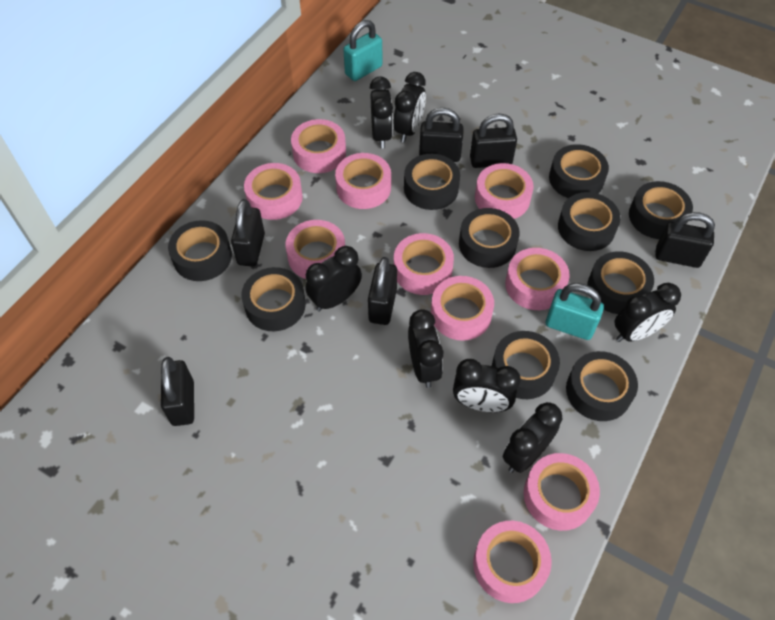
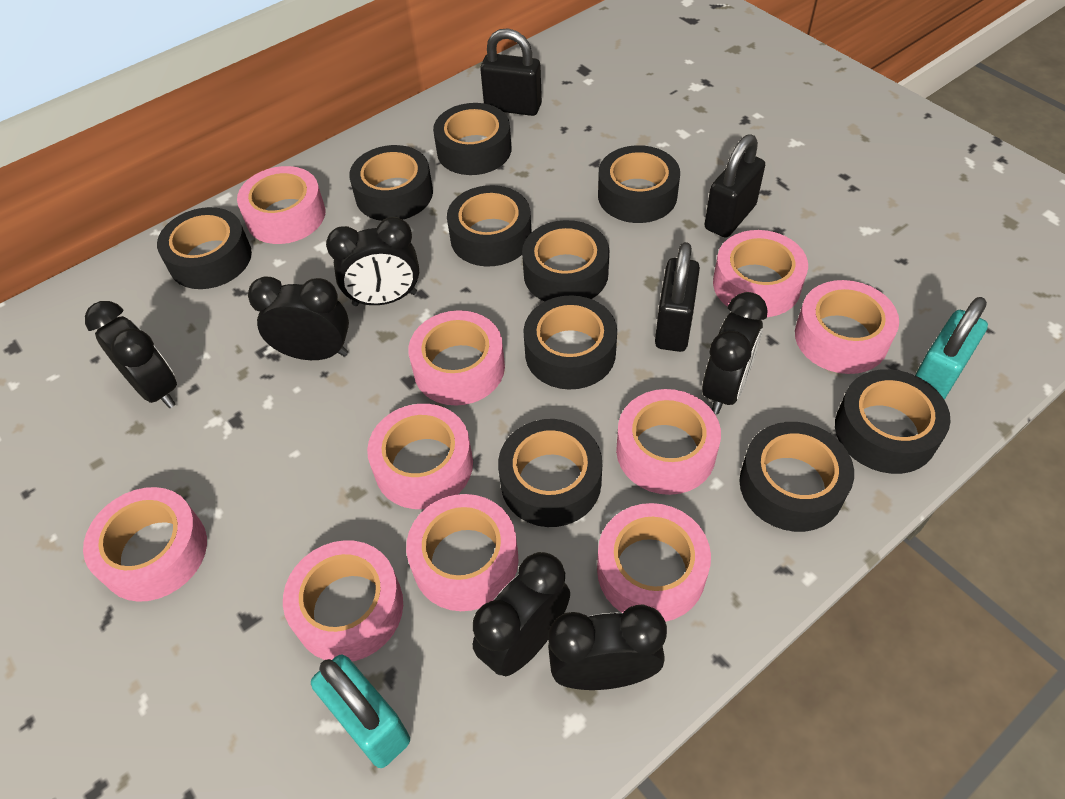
black clock: 7 -> 6
black padlock: 6 -> 3

